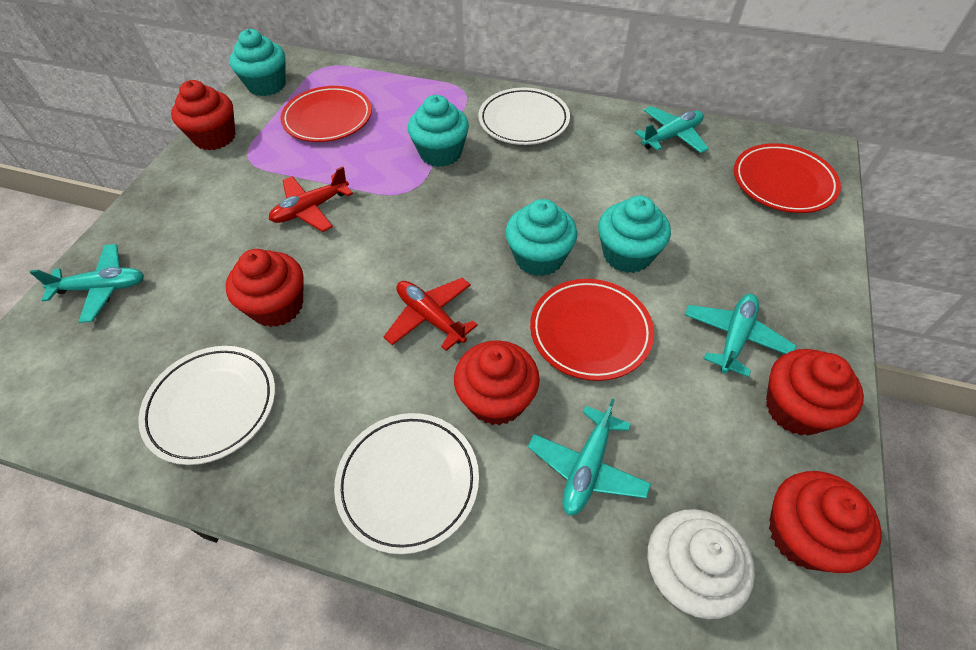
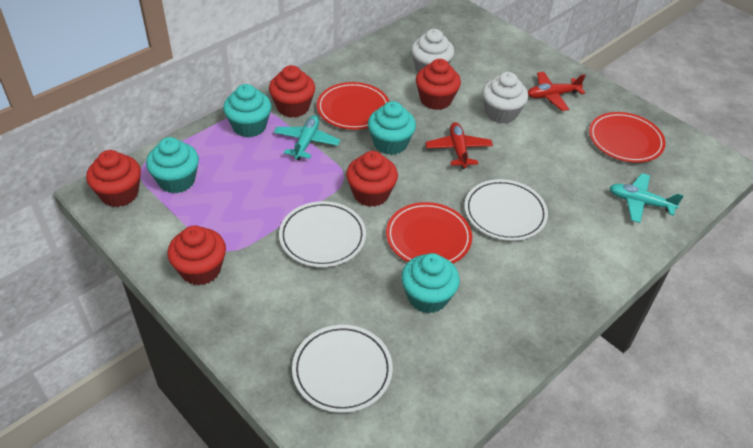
turquoise plane: 4 -> 2
white cupcake: 1 -> 2

